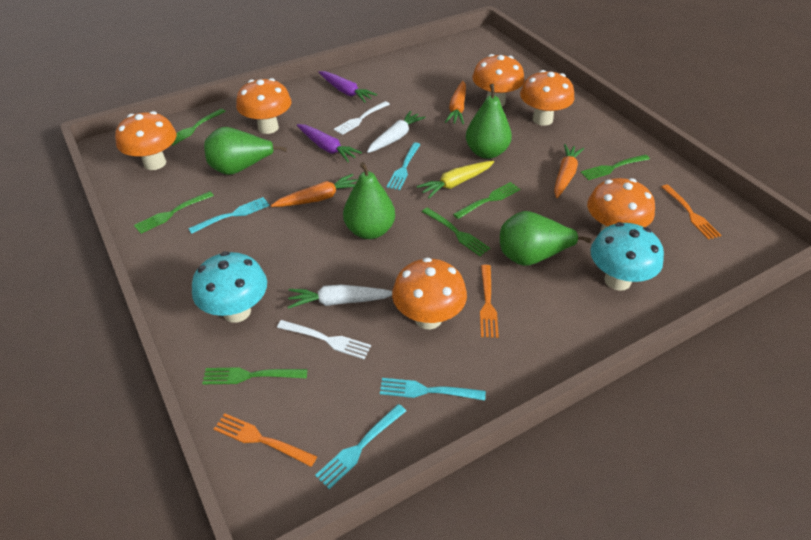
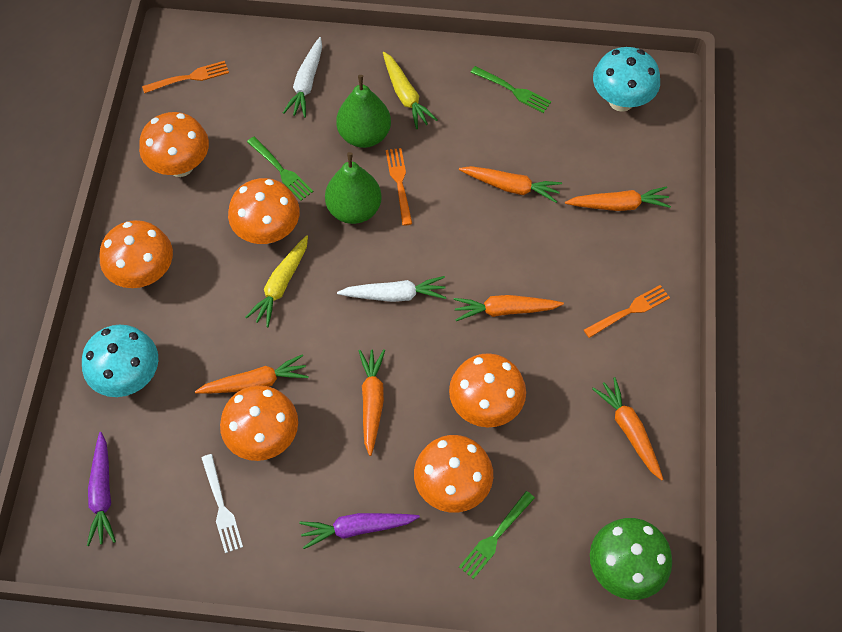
green fork: 6 -> 3
green mushroom: 0 -> 1
green pear: 4 -> 2
orange carrot: 3 -> 6
turquoise fork: 4 -> 0
white fork: 2 -> 1
yellow carrot: 1 -> 2

